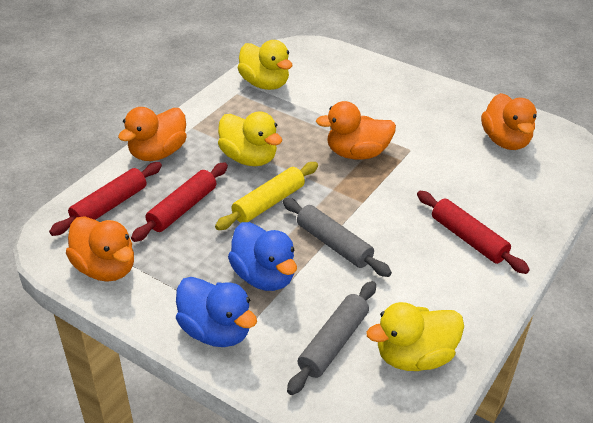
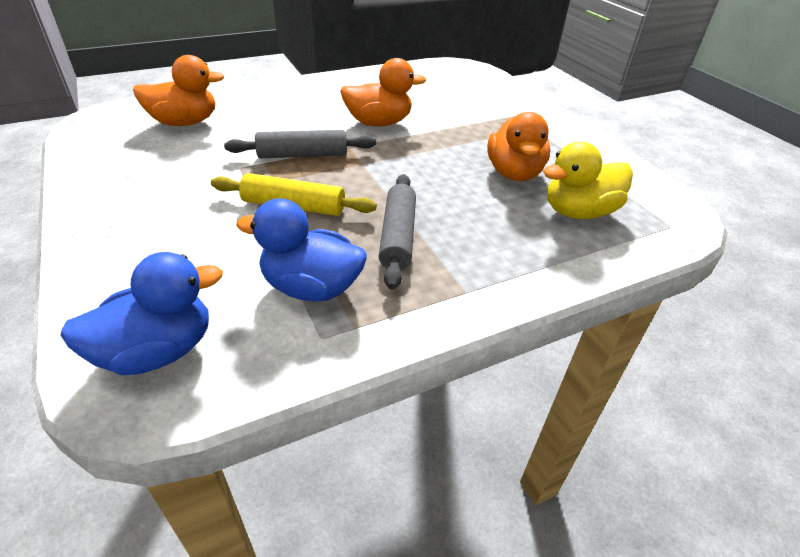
orange duck: 4 -> 3
red rolling pin: 3 -> 0
yellow duck: 3 -> 1

